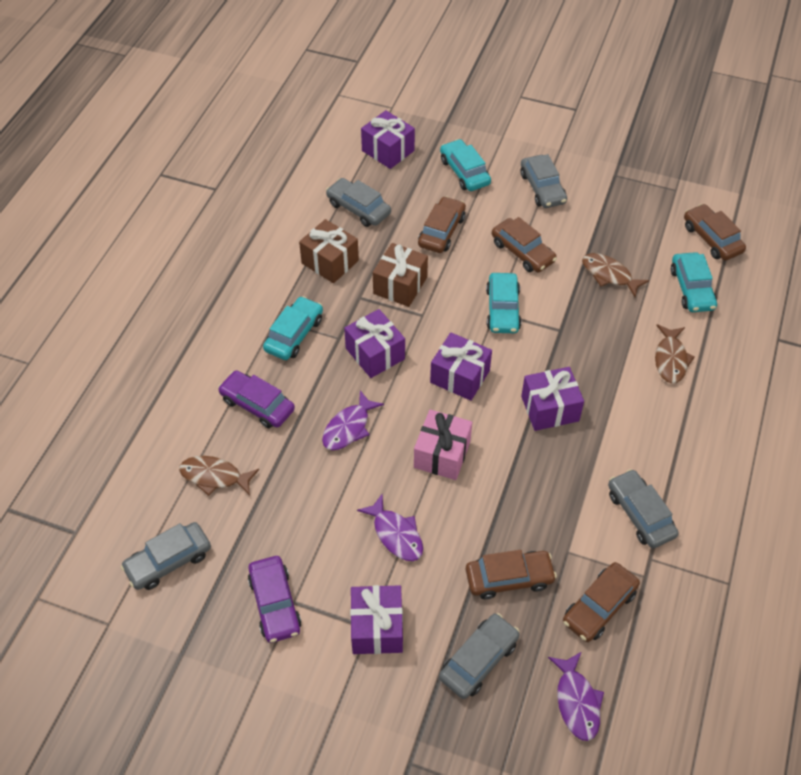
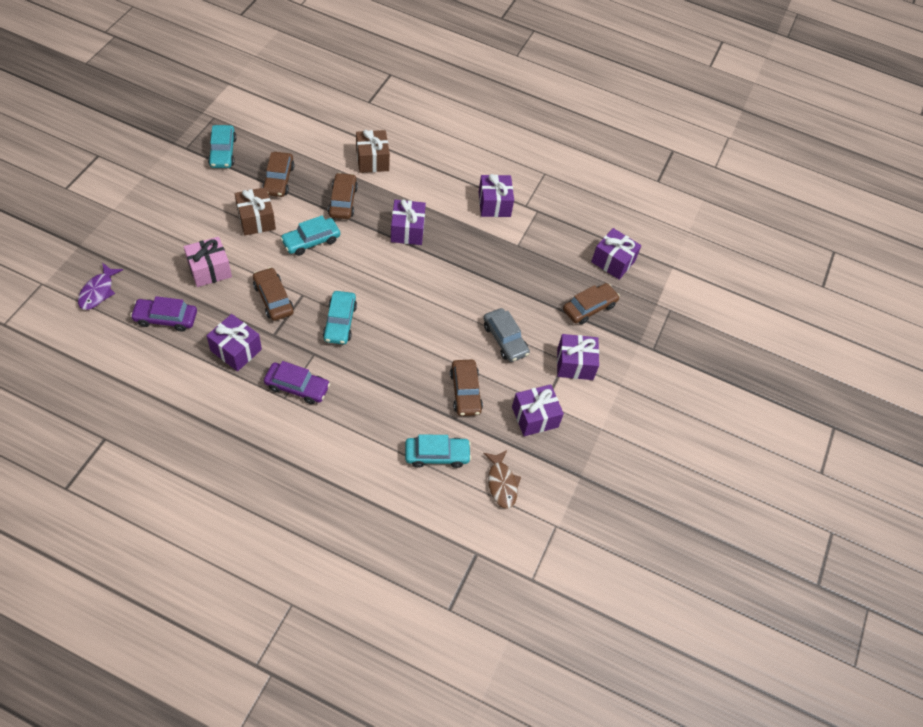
brown fish: 3 -> 1
grey car: 5 -> 1
purple fish: 3 -> 1
purple gift: 5 -> 6

